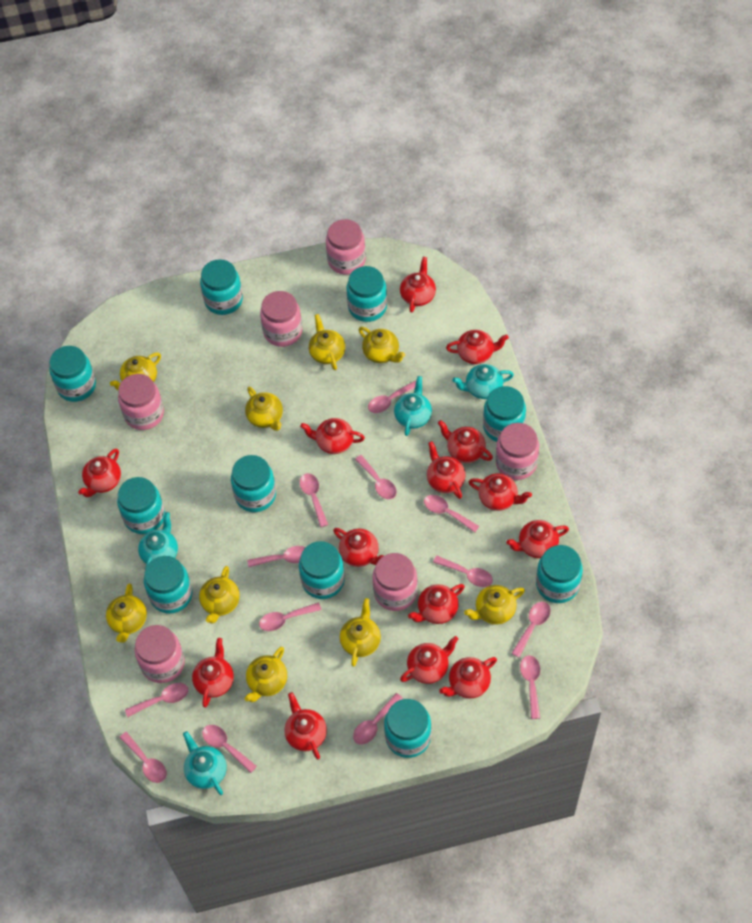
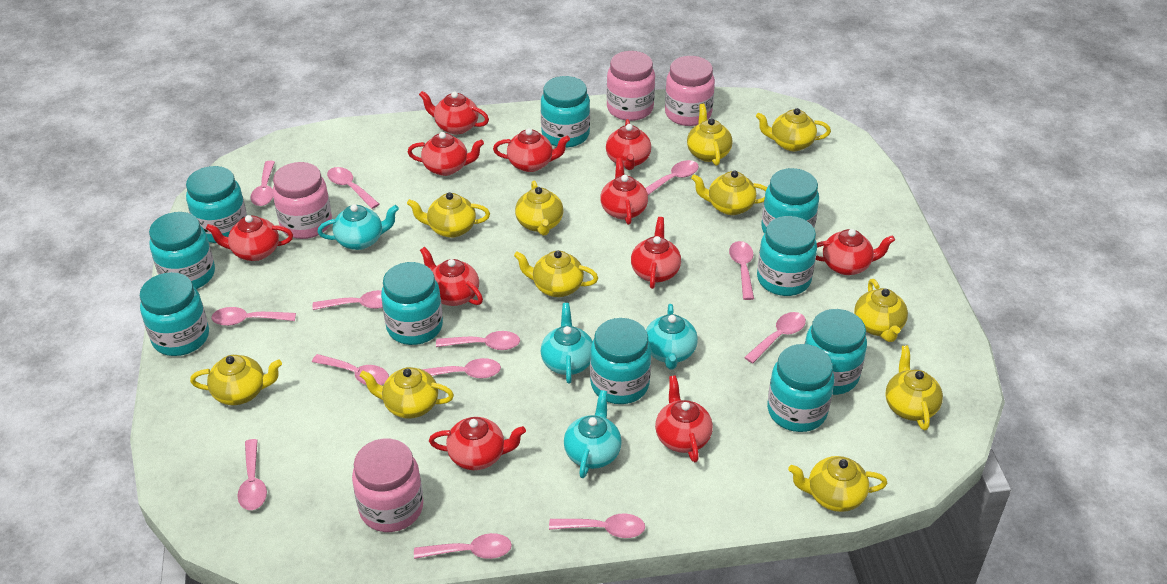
pink jar: 6 -> 4
red teapot: 14 -> 11
yellow teapot: 9 -> 11

